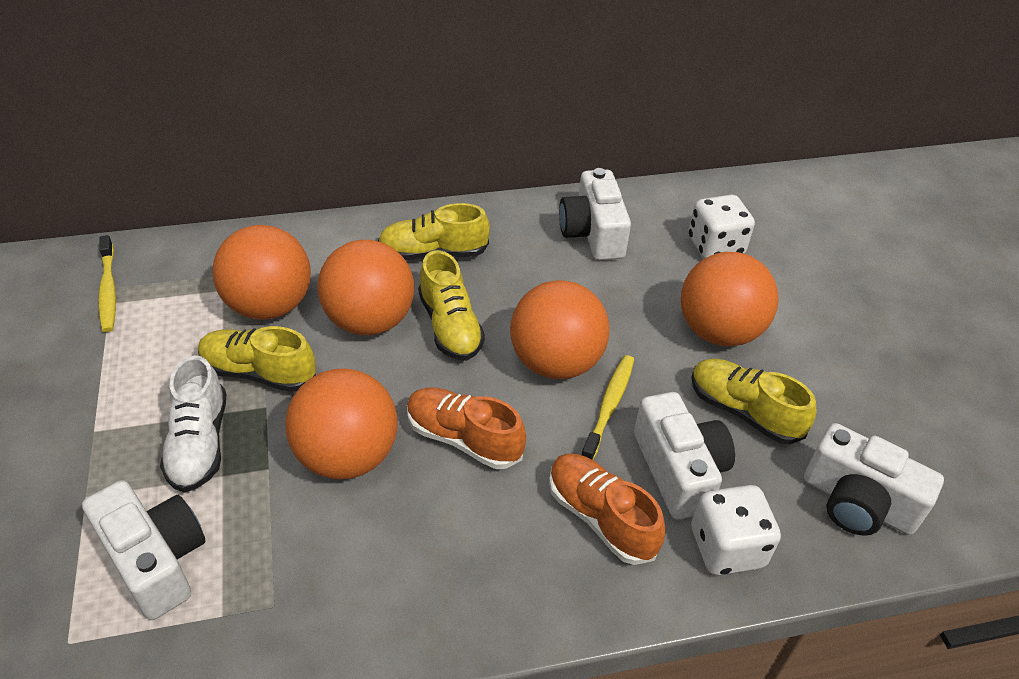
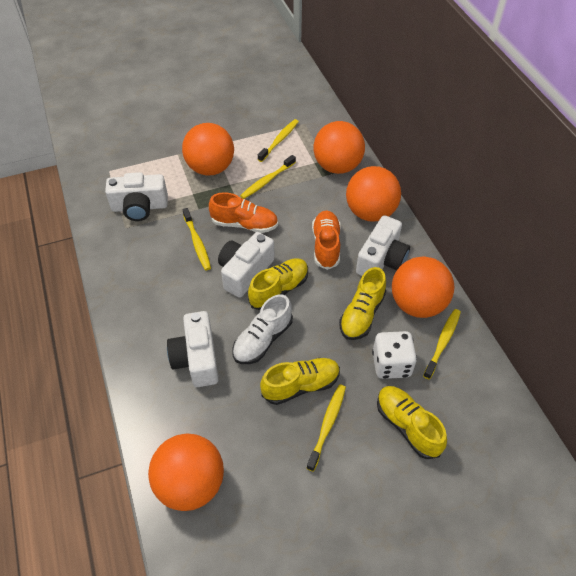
white dice: 2 -> 1
yellow toothbrush: 2 -> 5

